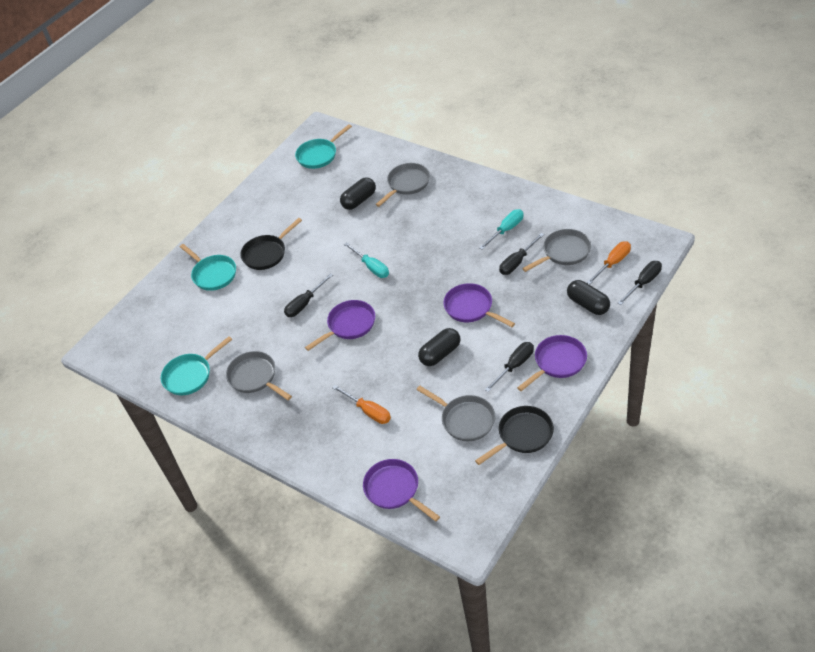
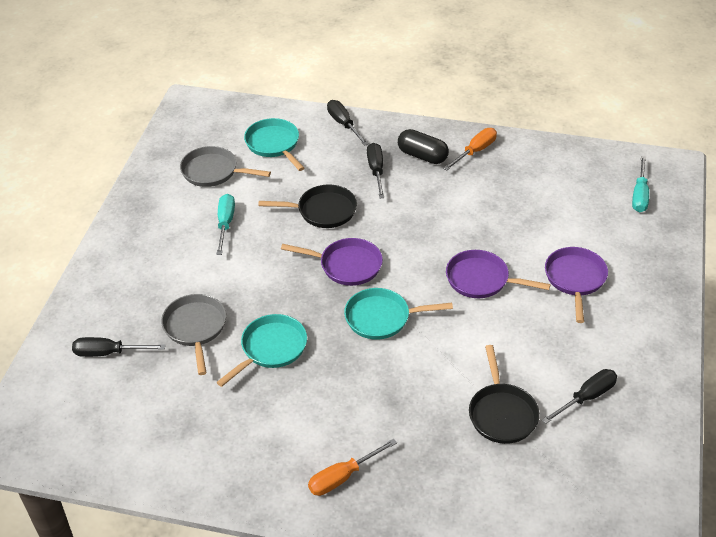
black capsule: 3 -> 1
grey pan: 4 -> 2
purple pan: 4 -> 3

